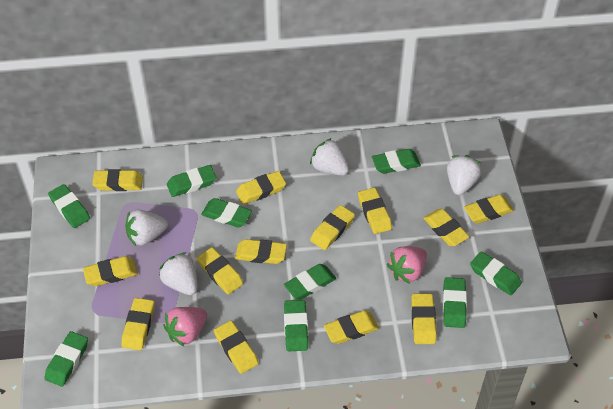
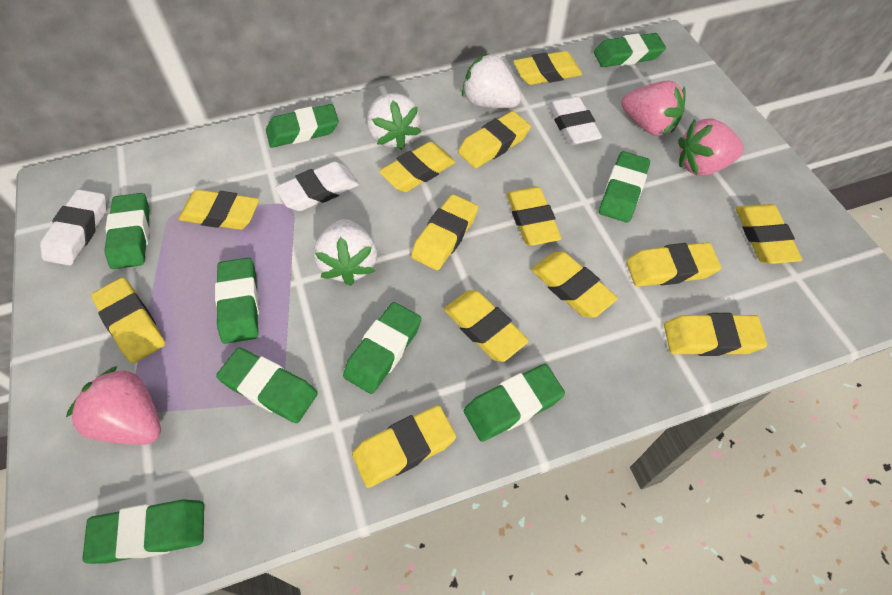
pink strawberry: 2 -> 3
white eraser: 0 -> 3
white strawberry: 4 -> 3

